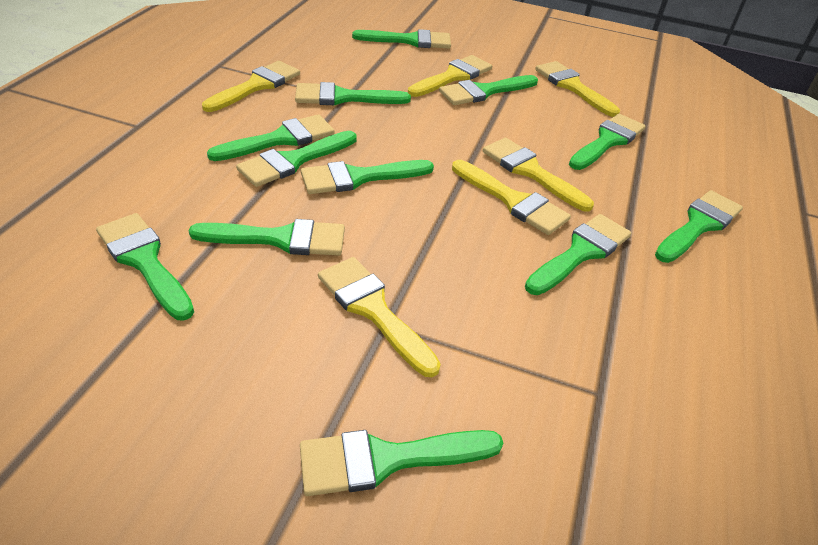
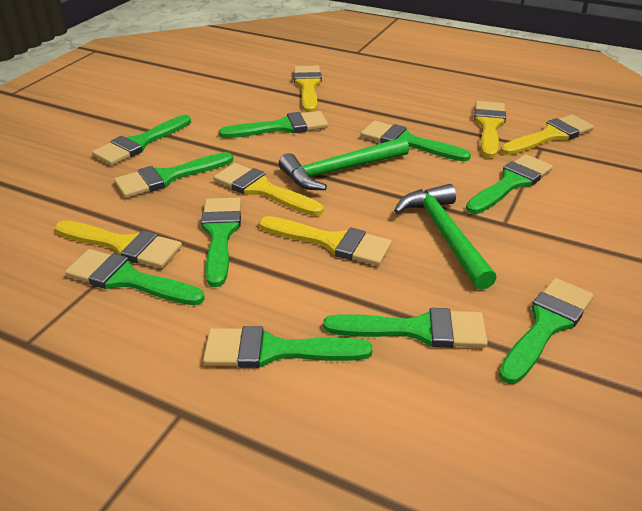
green brush: 12 -> 10
green hammer: 0 -> 2

